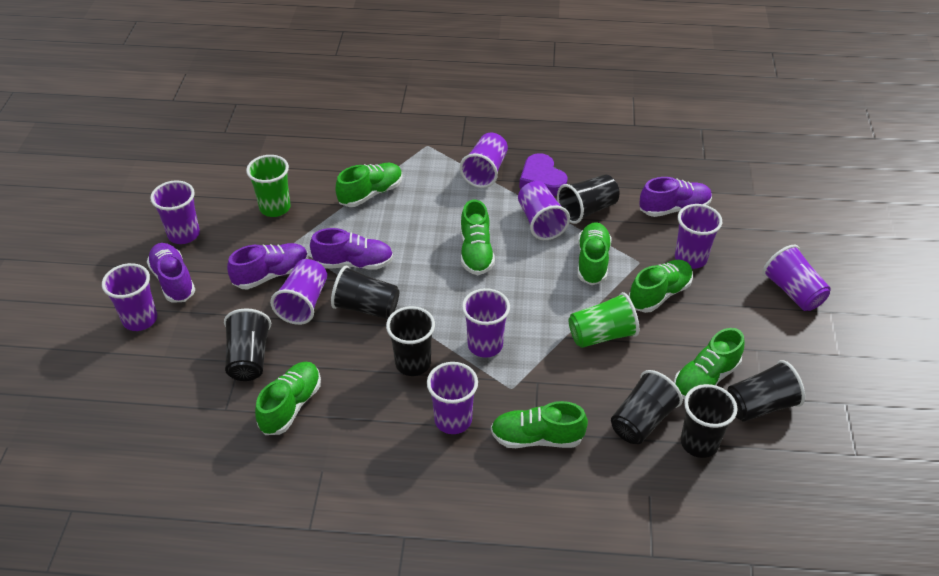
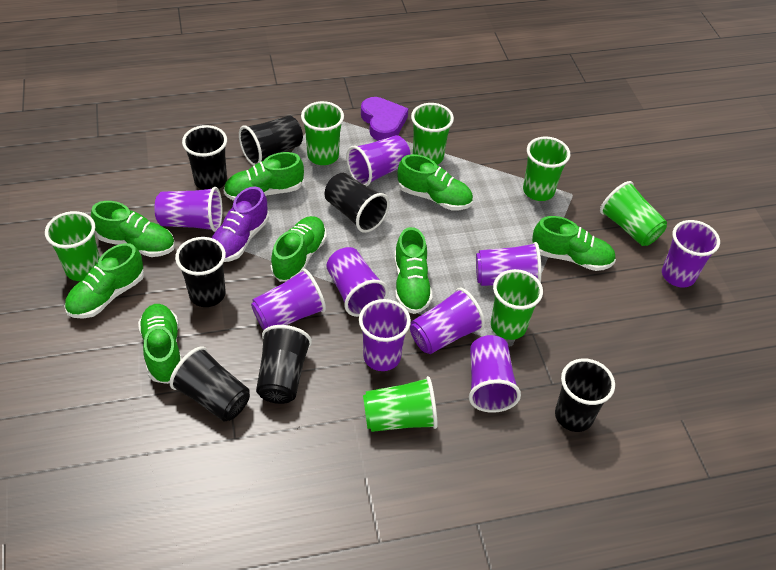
green cup: 2 -> 7
green shoe: 7 -> 8
purple shoe: 4 -> 1

